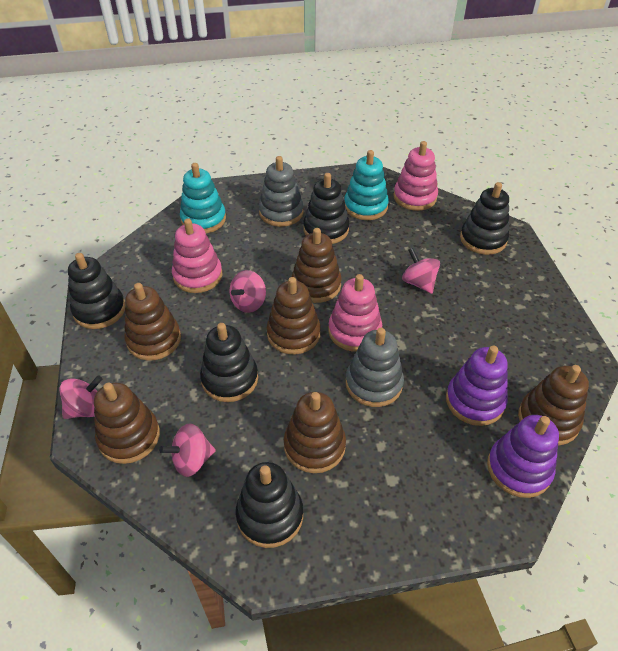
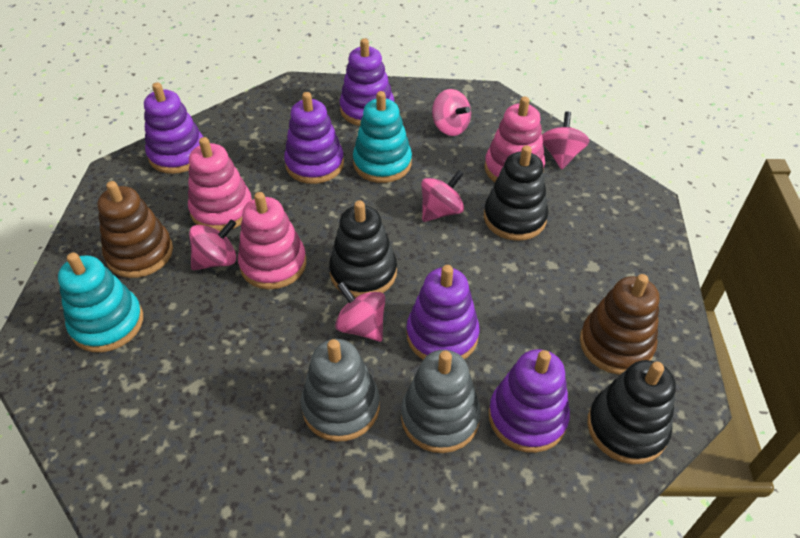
black stacking toy: 5 -> 3
brown stacking toy: 6 -> 2
pink spinning top: 4 -> 5
purple stacking toy: 2 -> 5

